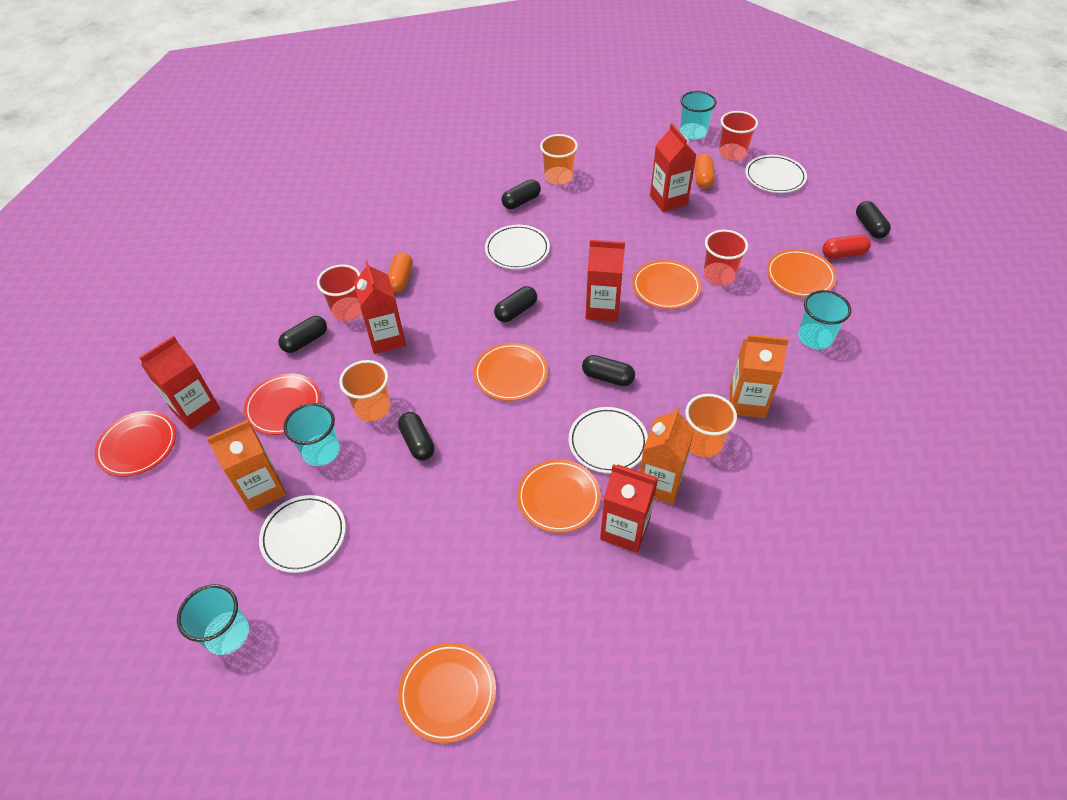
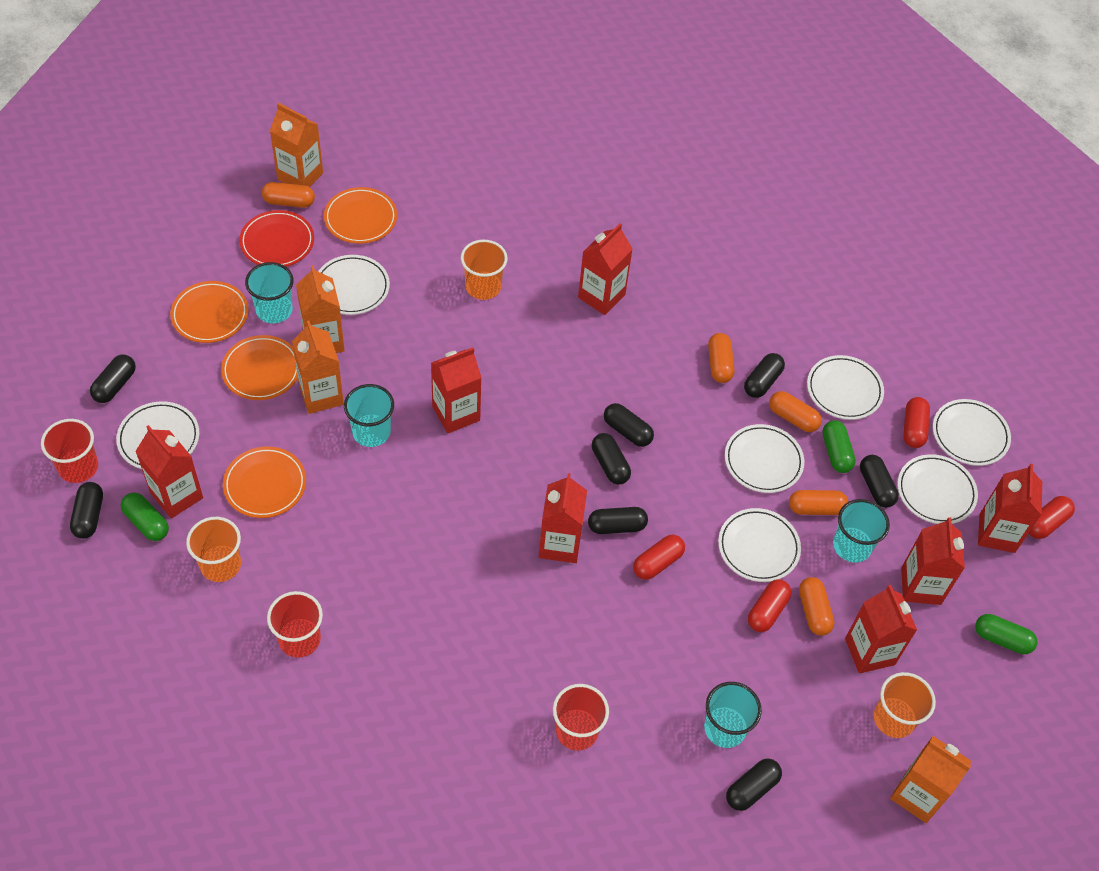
black capsule: 6 -> 8
green capsule: 0 -> 3
orange capsule: 2 -> 5
orange carton: 3 -> 4
orange plate: 5 -> 4
red capsule: 1 -> 4
red carton: 5 -> 7
red plate: 2 -> 1
white plate: 4 -> 7

